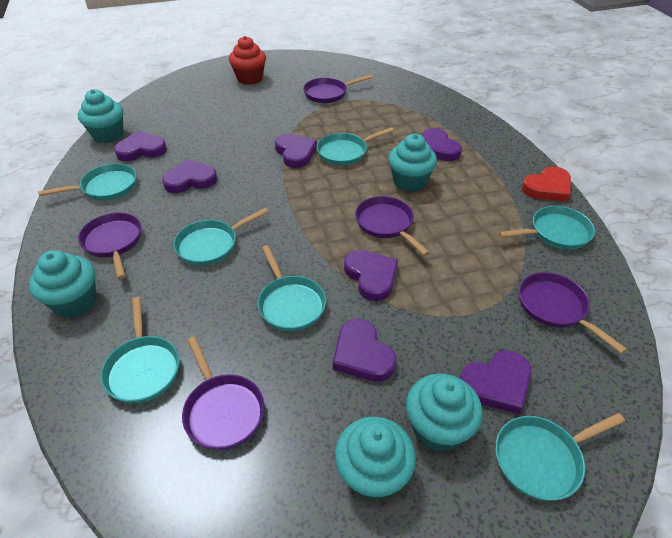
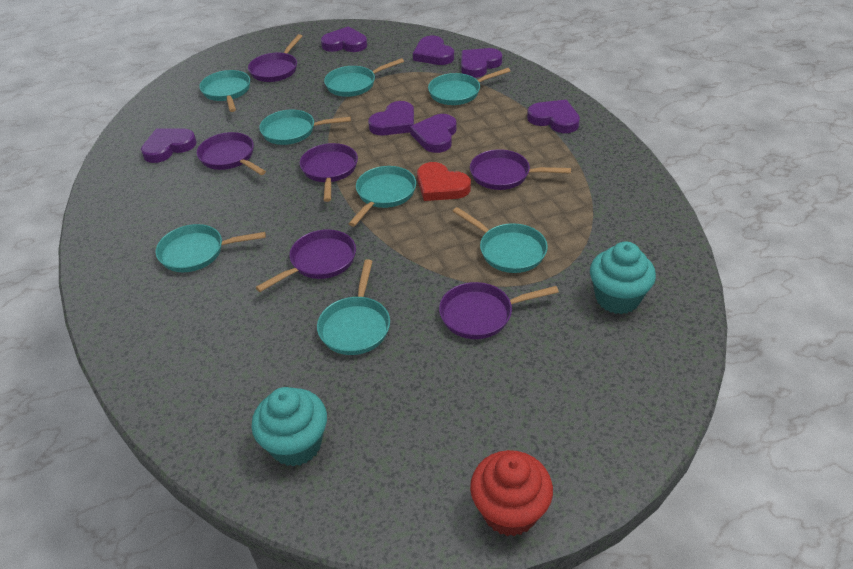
purple pan: 5 -> 6
turquoise cupcake: 5 -> 2
turquoise pan: 7 -> 8

